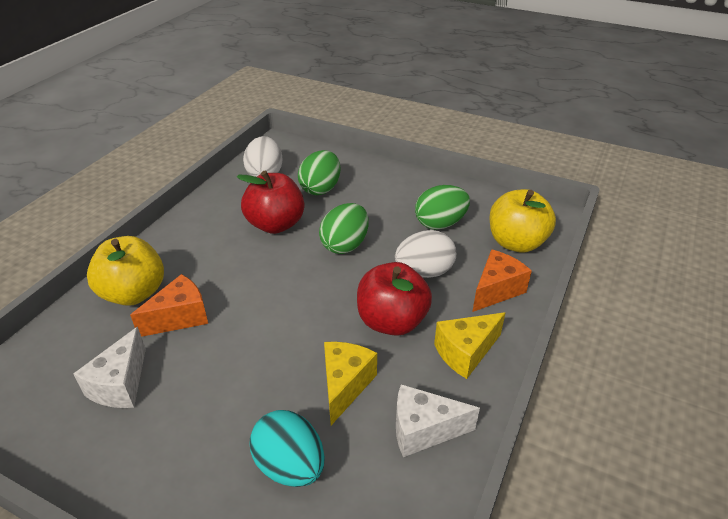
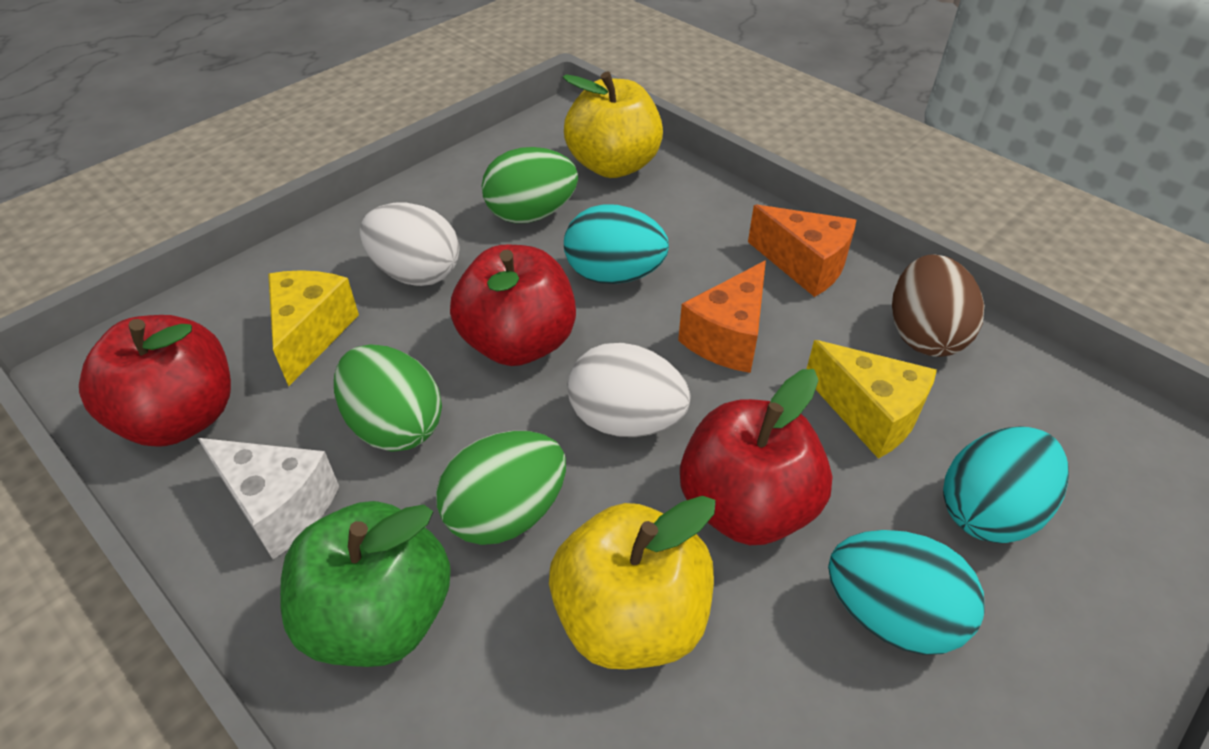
brown egg: 0 -> 1
green apple: 0 -> 1
red apple: 2 -> 3
turquoise egg: 1 -> 3
white cheese: 2 -> 1

